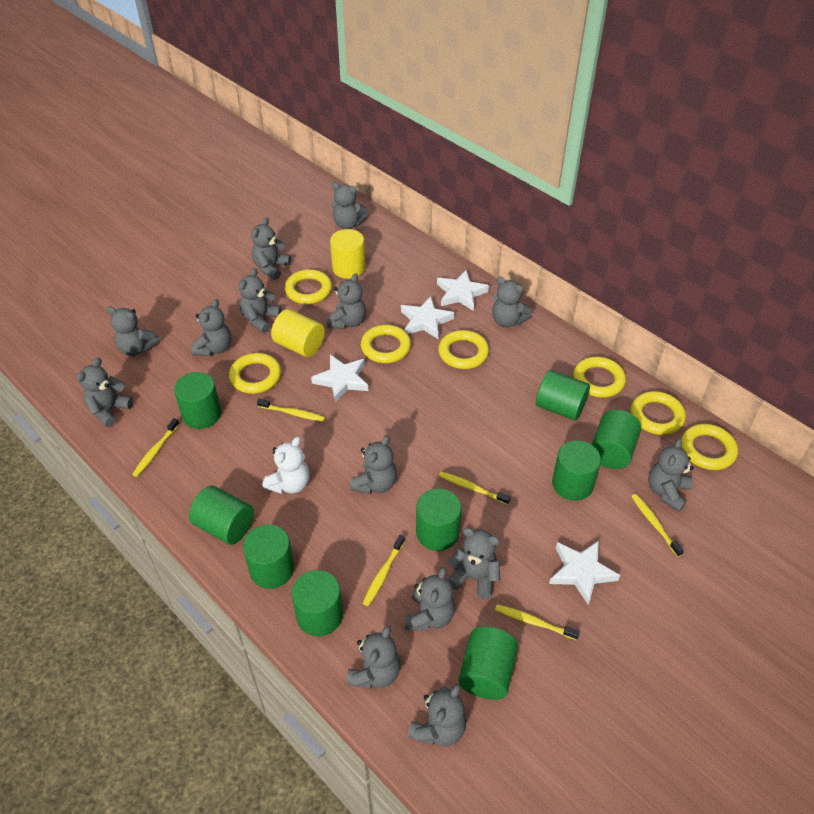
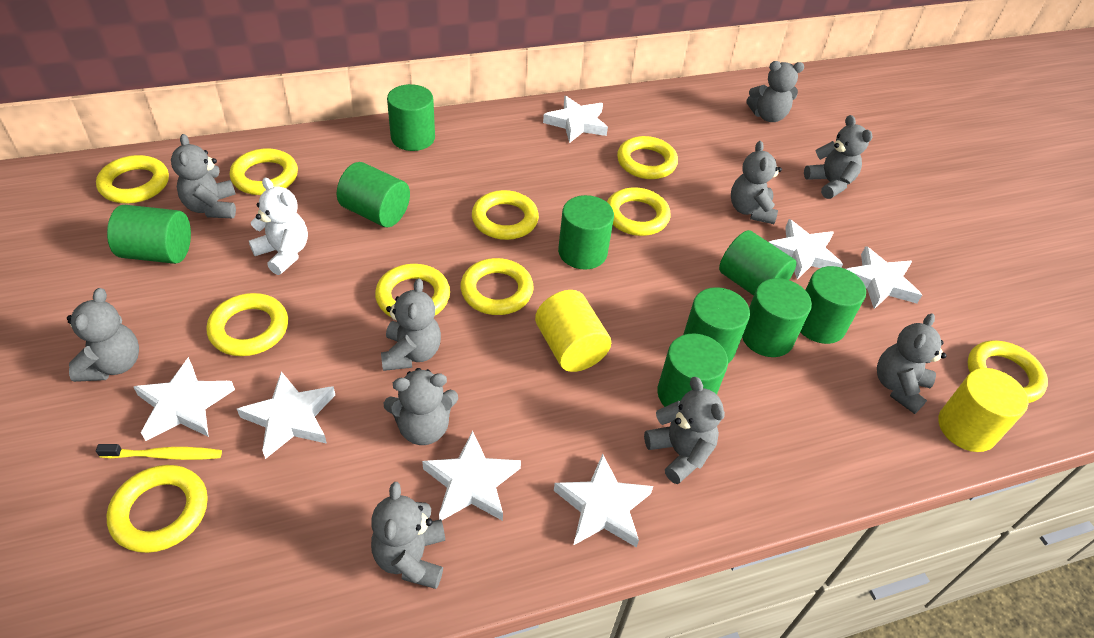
grey teddy bear: 14 -> 10
white star: 4 -> 7
yellow ring: 7 -> 10
yellow toothbrush: 6 -> 1

